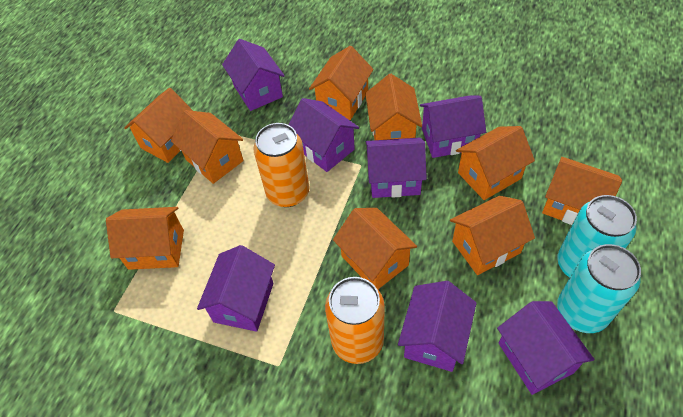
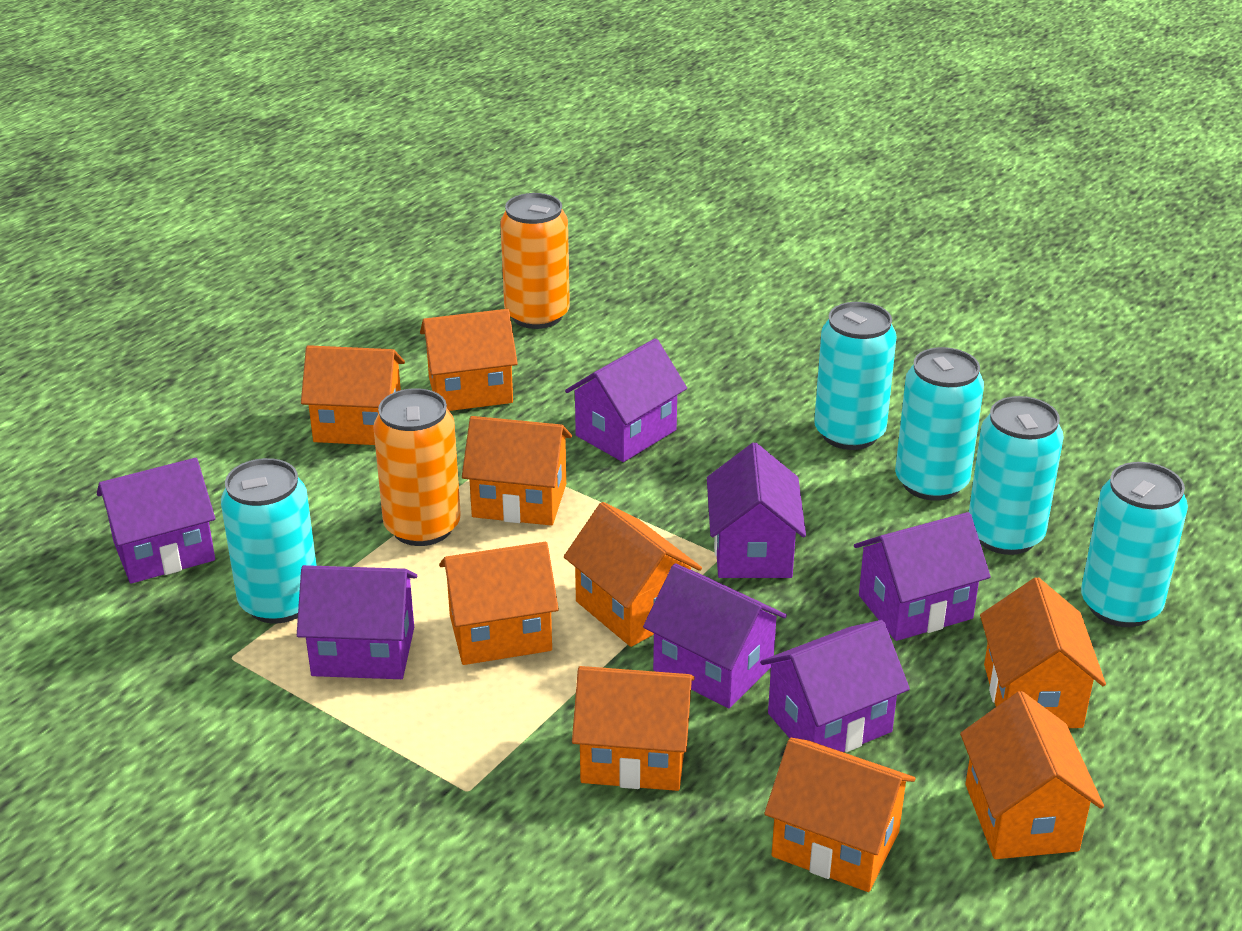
turquoise can: 2 -> 5

